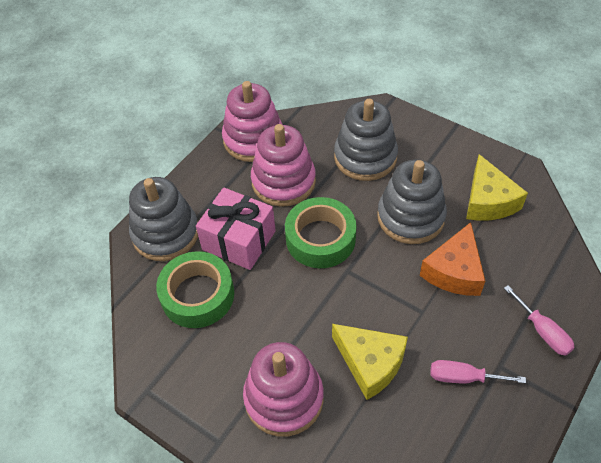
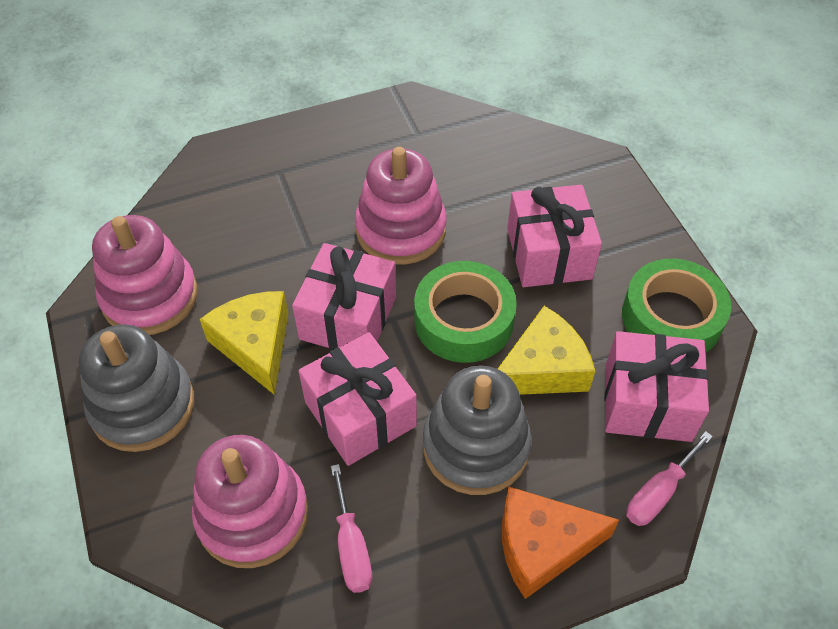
grey stacking toy: 3 -> 2
pink gift: 1 -> 4

